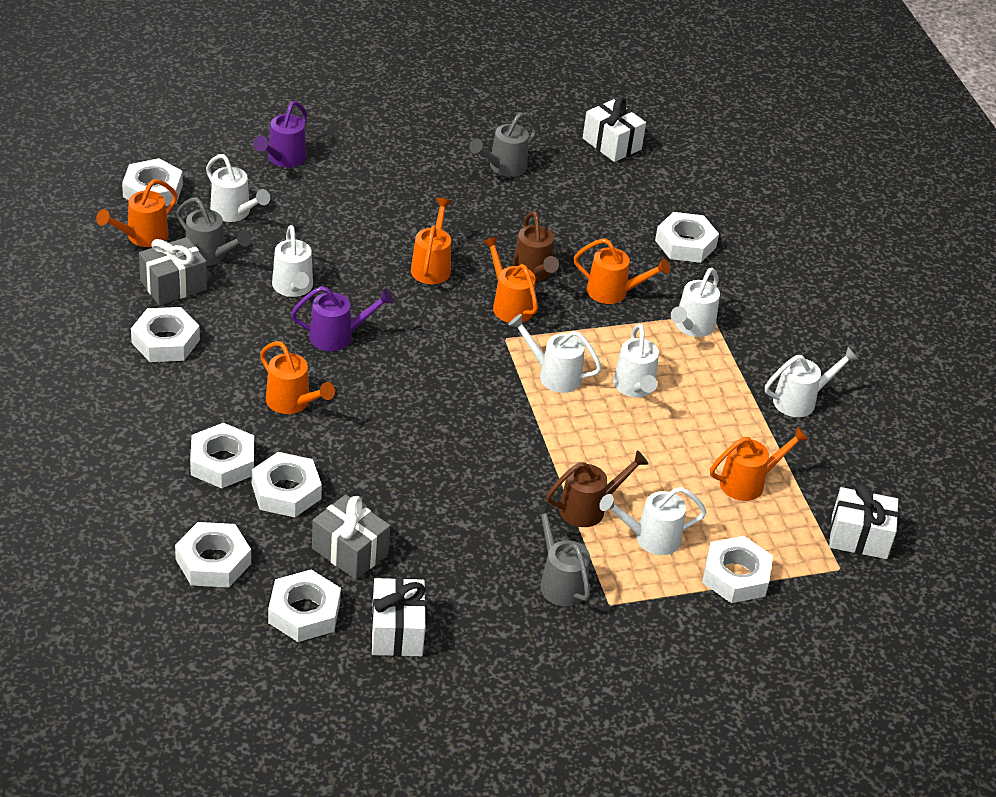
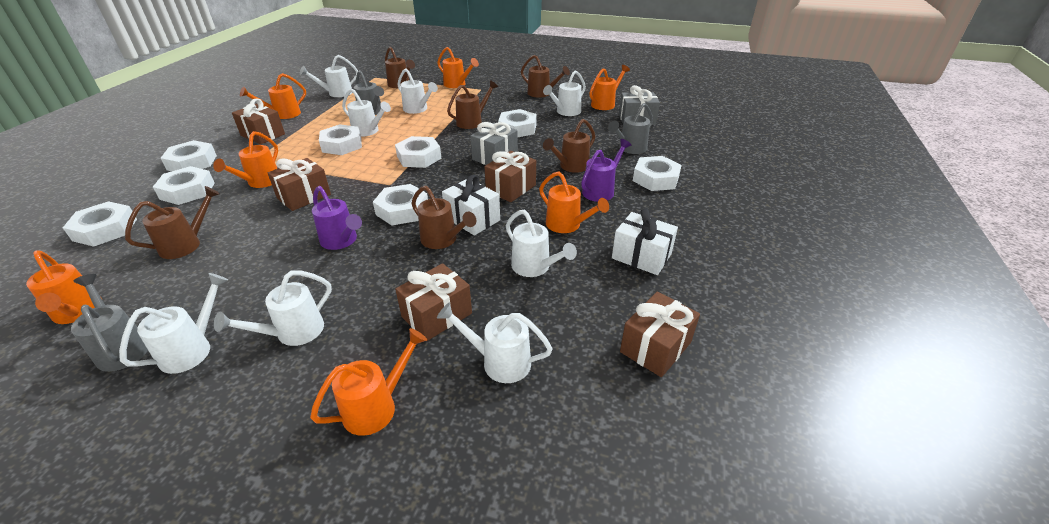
brown gift: 0 -> 5
brown watering can: 2 -> 6
orange watering can: 6 -> 7
white gift: 3 -> 2
white watering can: 7 -> 8

